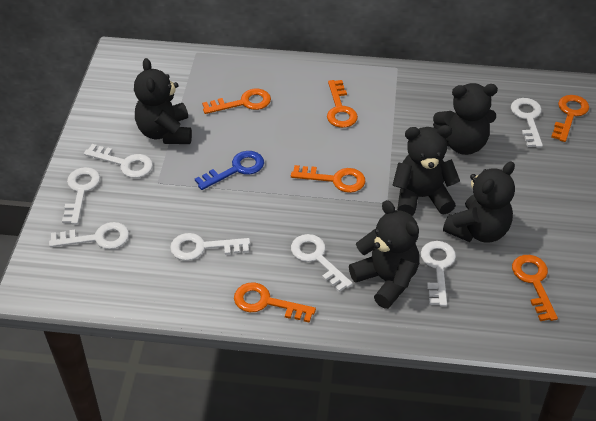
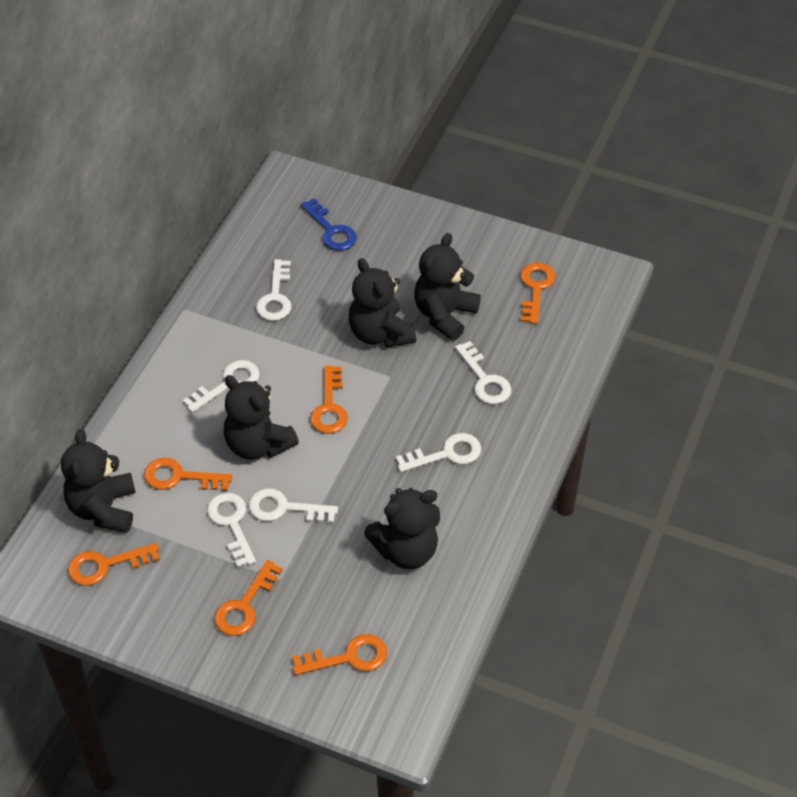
white key: 7 -> 6

